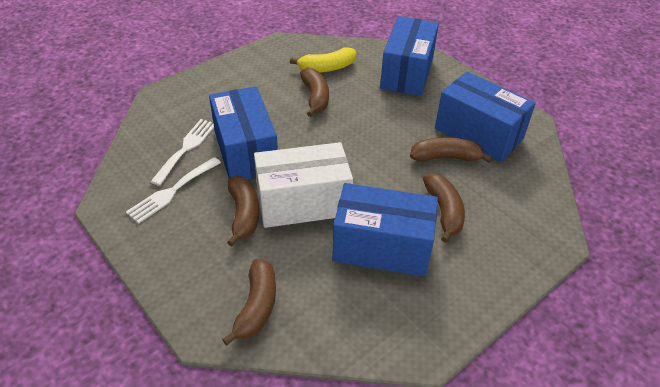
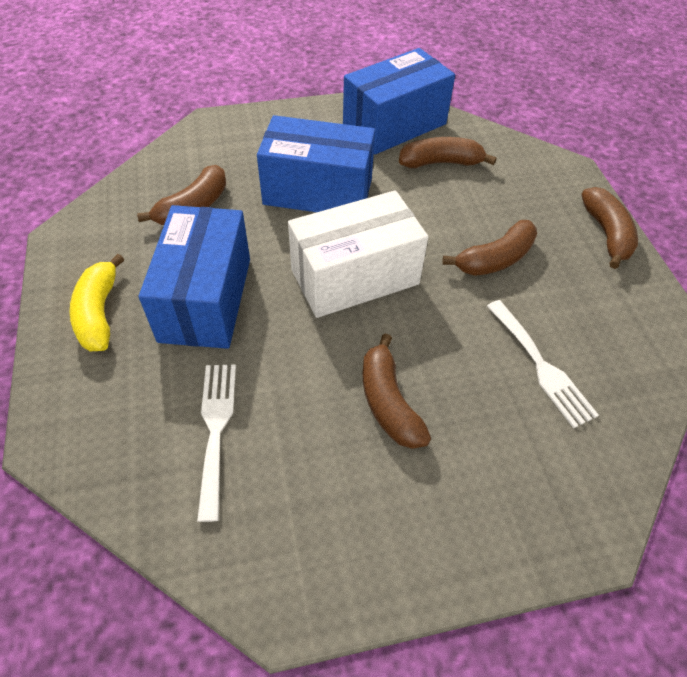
blue box: 4 -> 3

